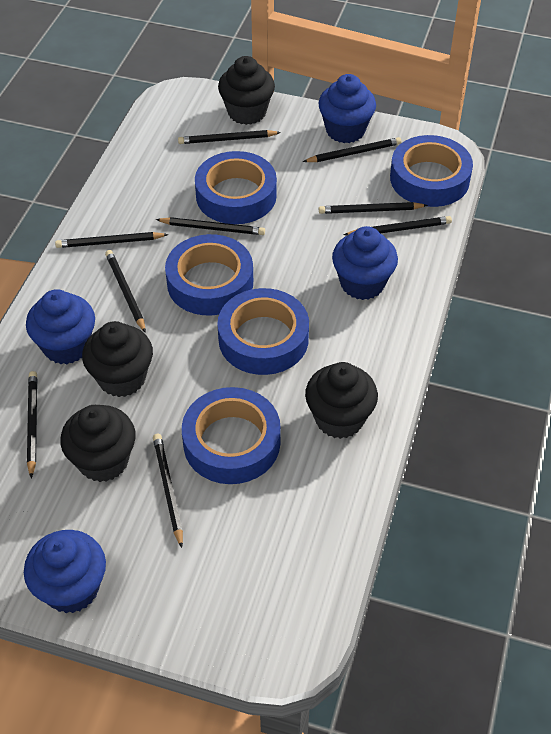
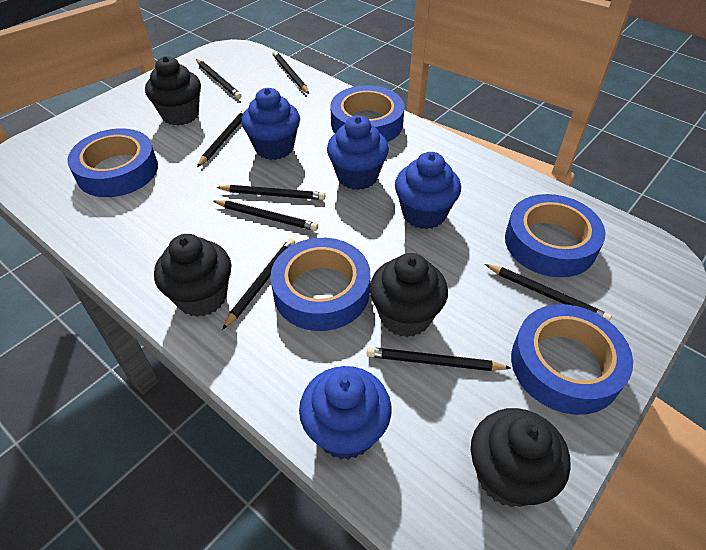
black pencil: 9 -> 8

